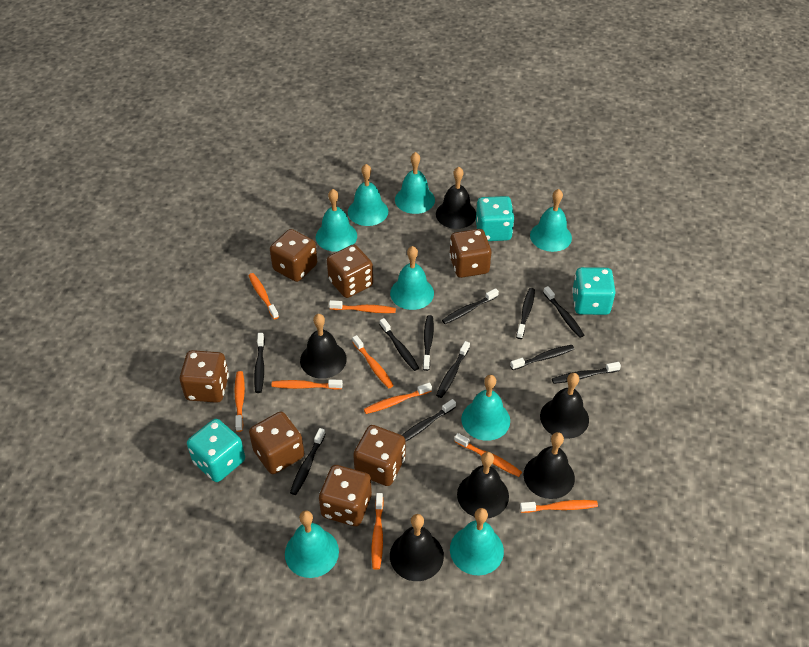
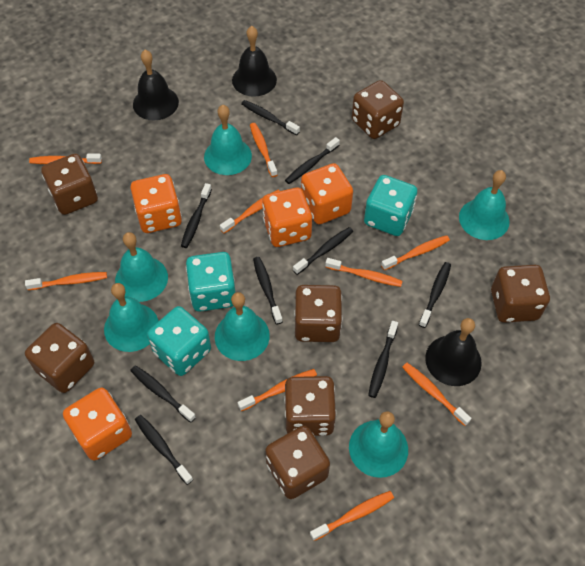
black bell: 6 -> 3
black toothbrush: 11 -> 9
orange dice: 0 -> 4
turquoise bell: 8 -> 6

